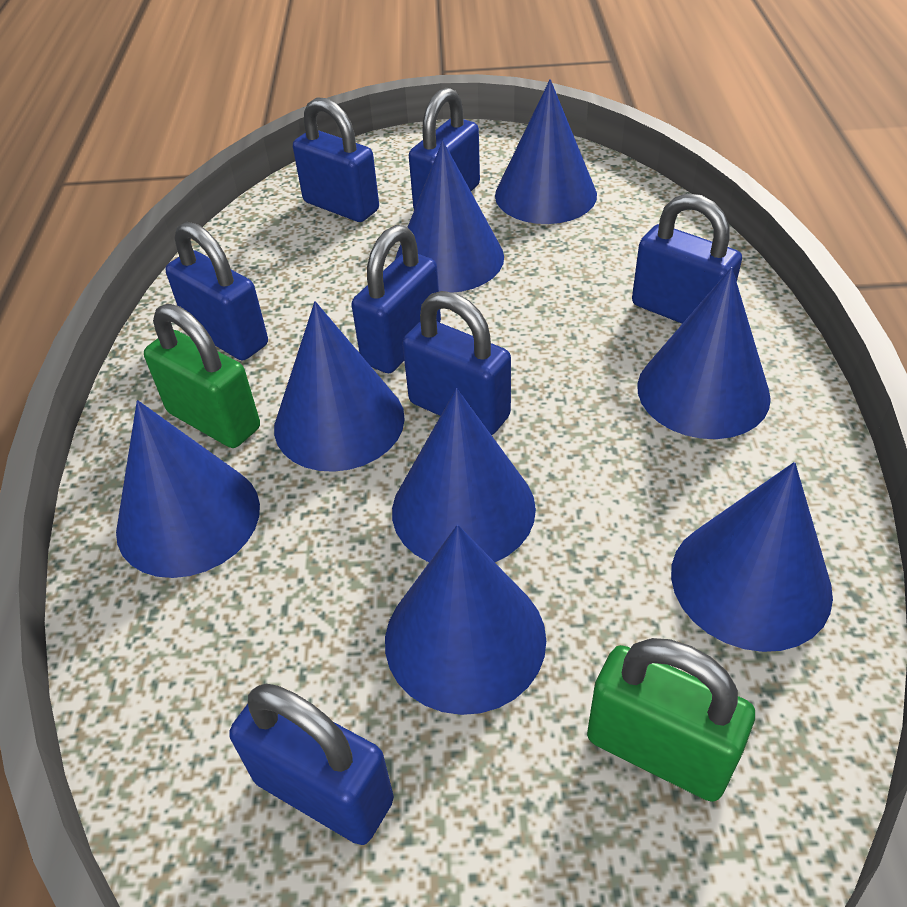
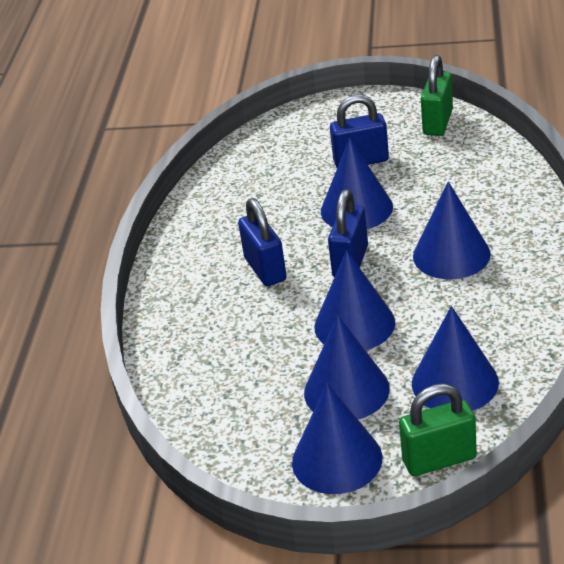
blue cone: 8 -> 6
blue padlock: 7 -> 3

